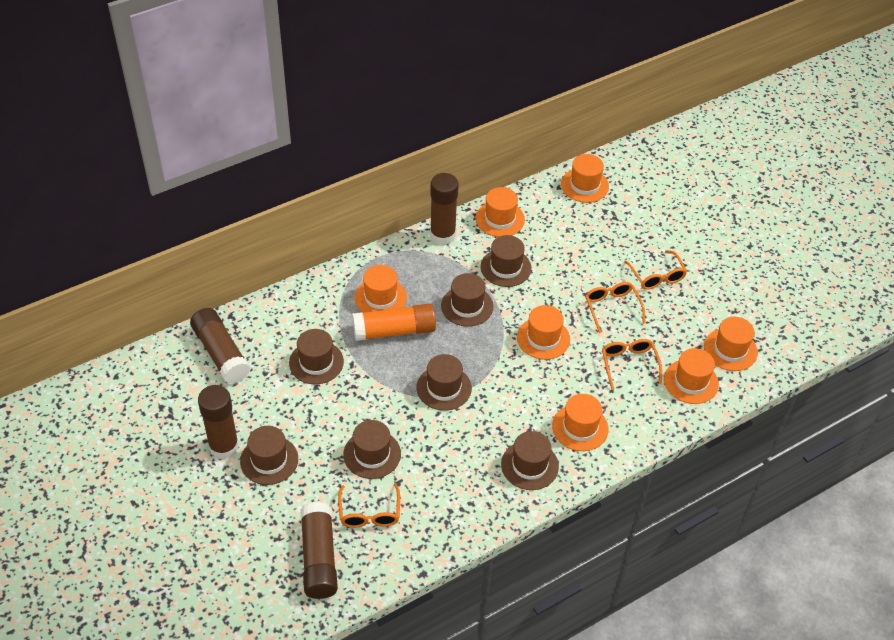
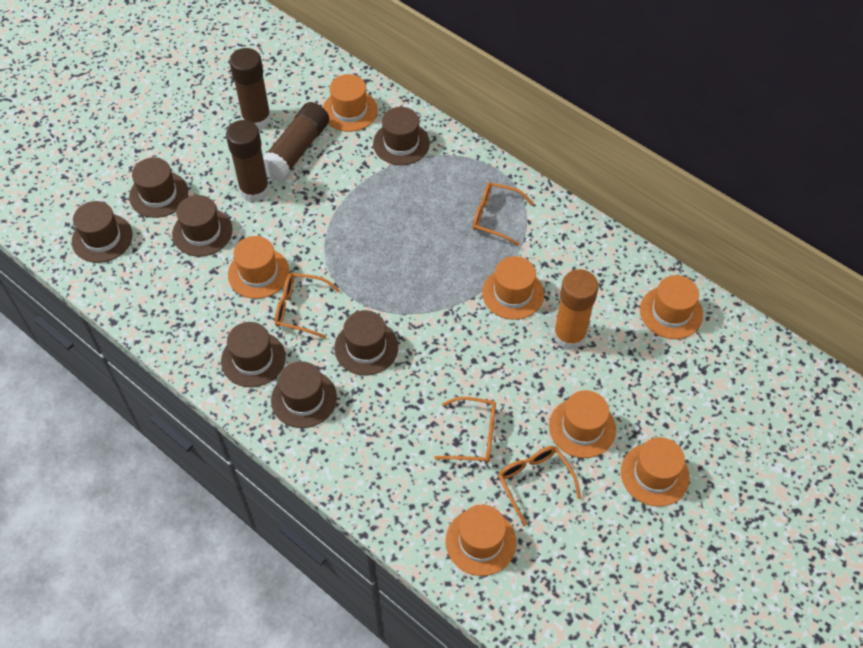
brown glue stick: 4 -> 3

